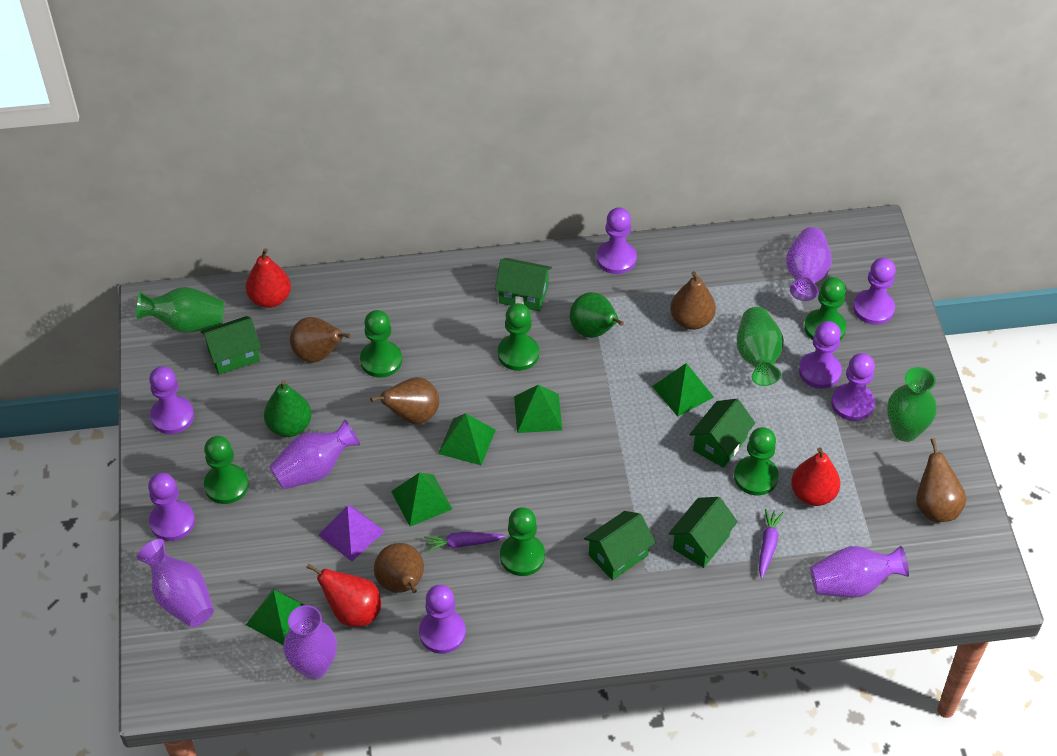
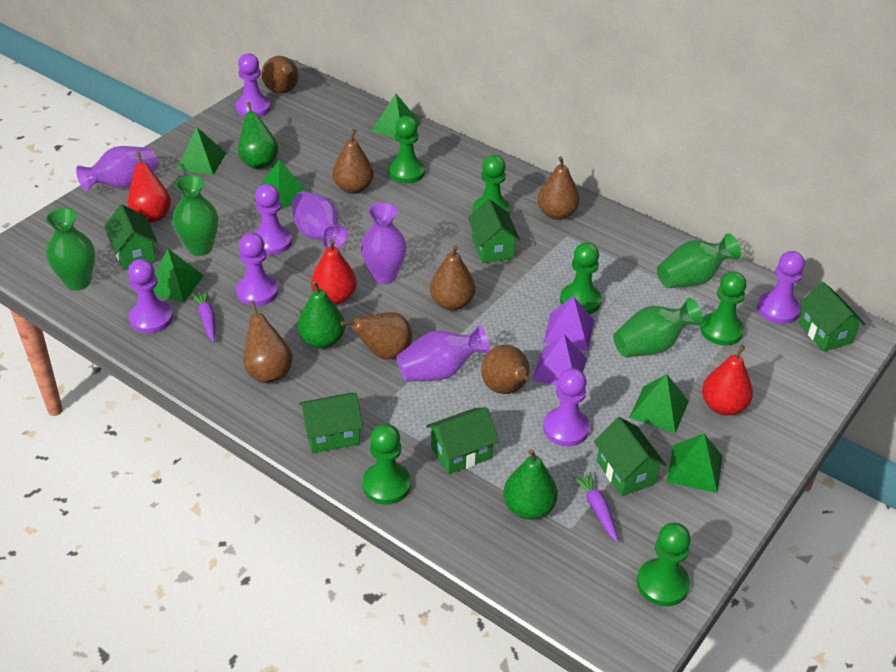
brown pear: 5 -> 7
green house: 5 -> 6
green pear: 2 -> 3
green pyramid: 5 -> 6
green vase: 3 -> 4
purple pawn: 7 -> 6
purple pyramid: 1 -> 2
purple vase: 5 -> 4

